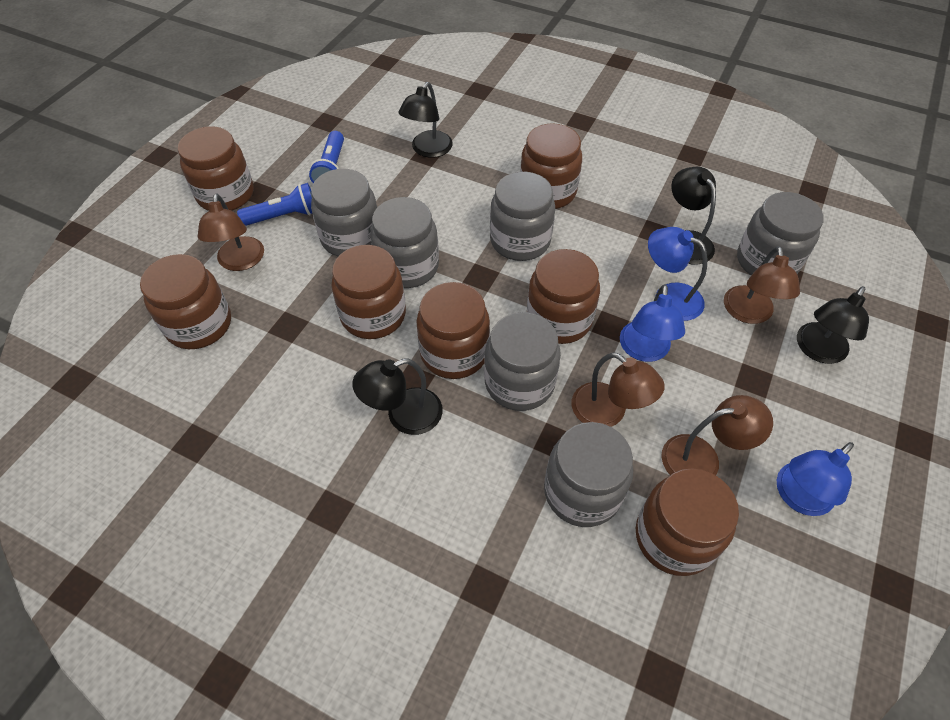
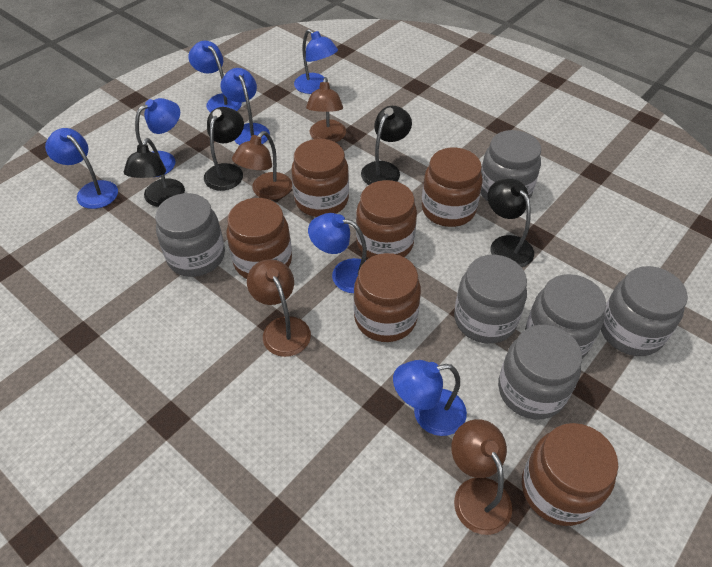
blue flashlight: 2 -> 0
blue lamp: 3 -> 7
brown jar: 7 -> 6

